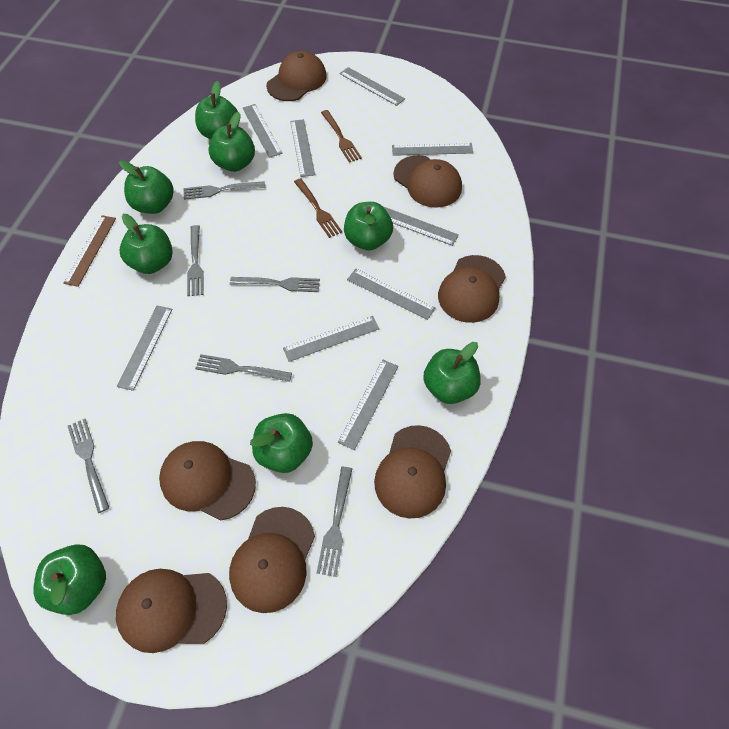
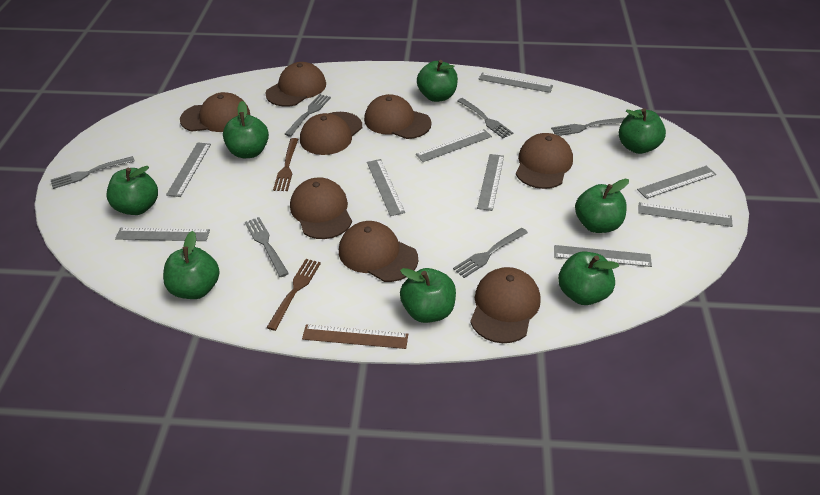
brown cap: 7 -> 8

